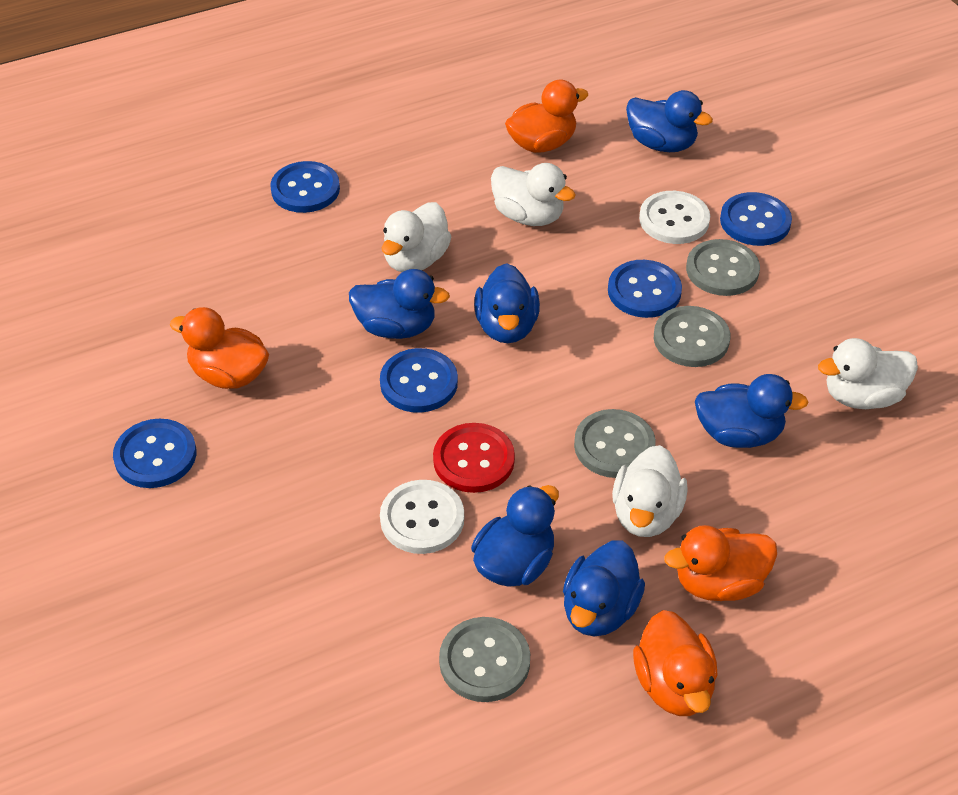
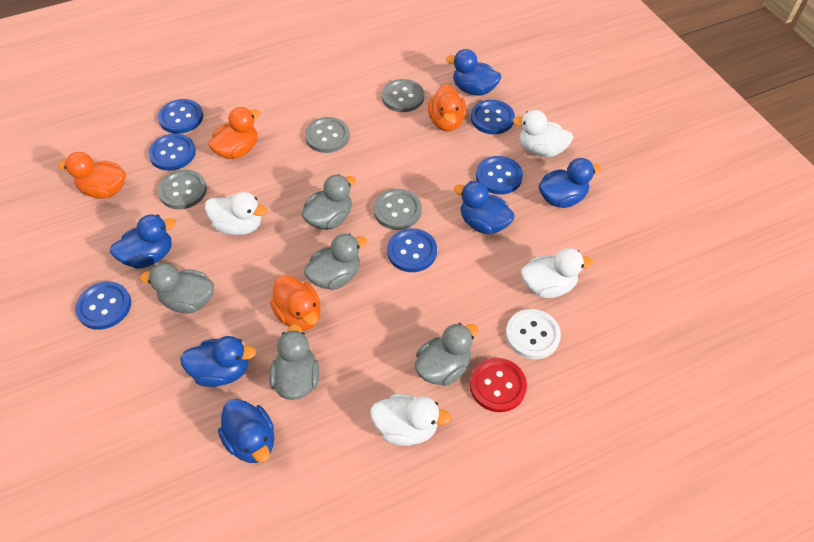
blue button: 5 -> 6
grey duck: 0 -> 5
white button: 2 -> 1

